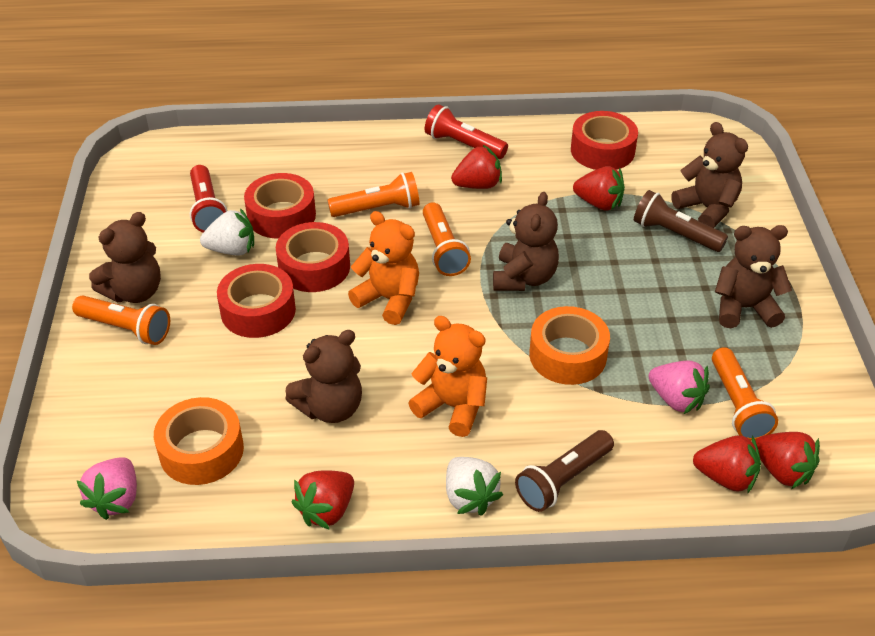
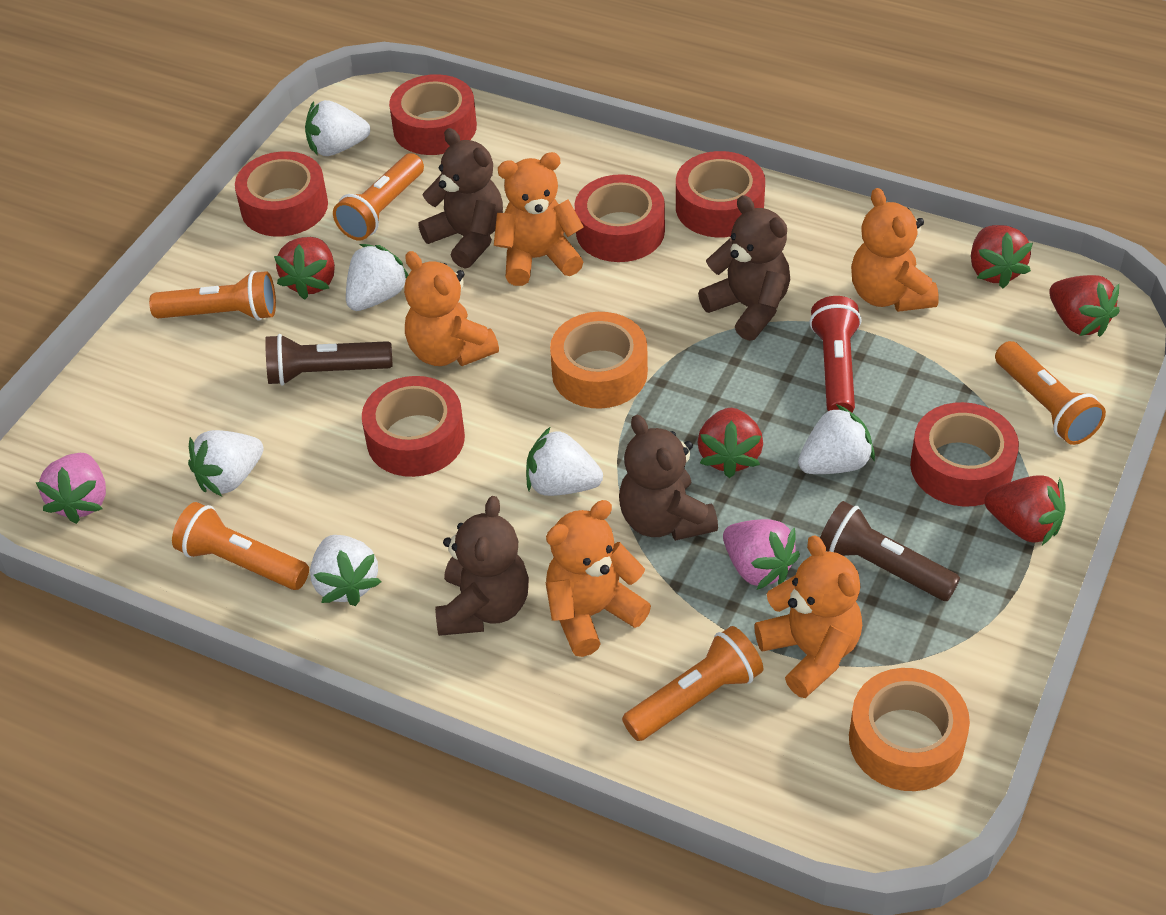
brown teddy bear: 5 -> 4
orange flashlight: 4 -> 5
orange teddy bear: 2 -> 5
red flashlight: 2 -> 1
red tape: 4 -> 6
white strawberry: 2 -> 6

